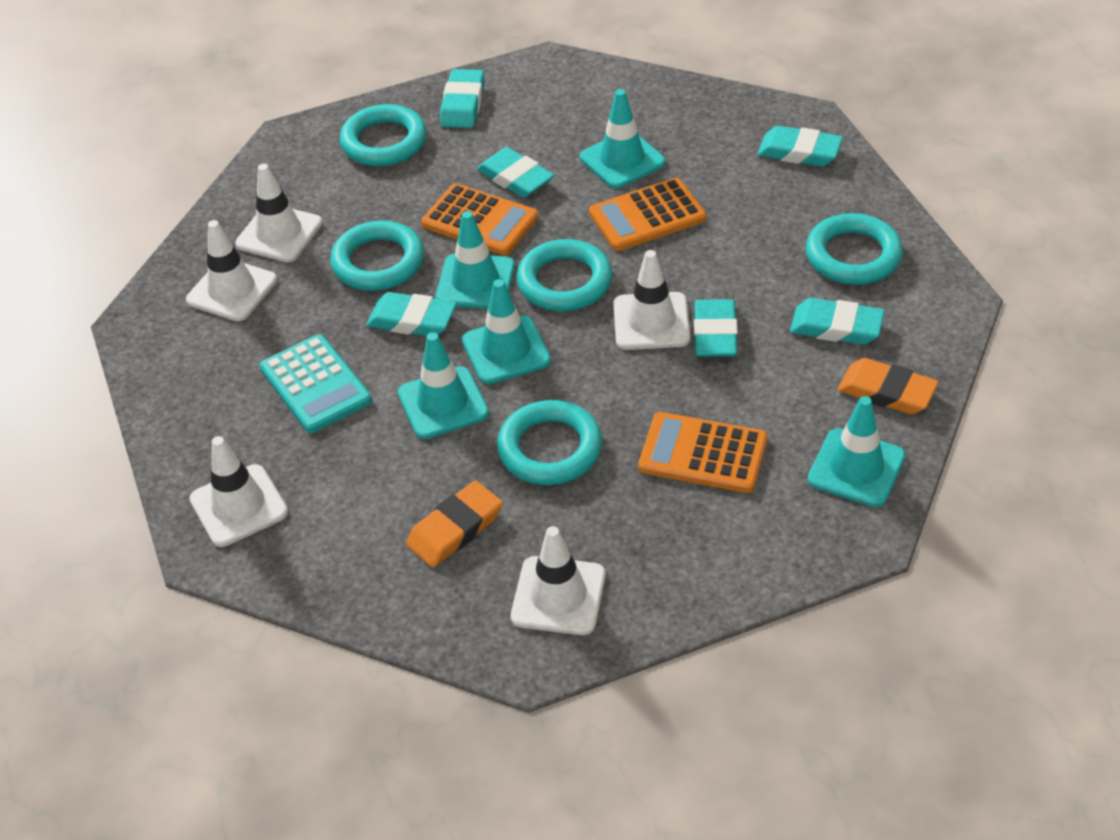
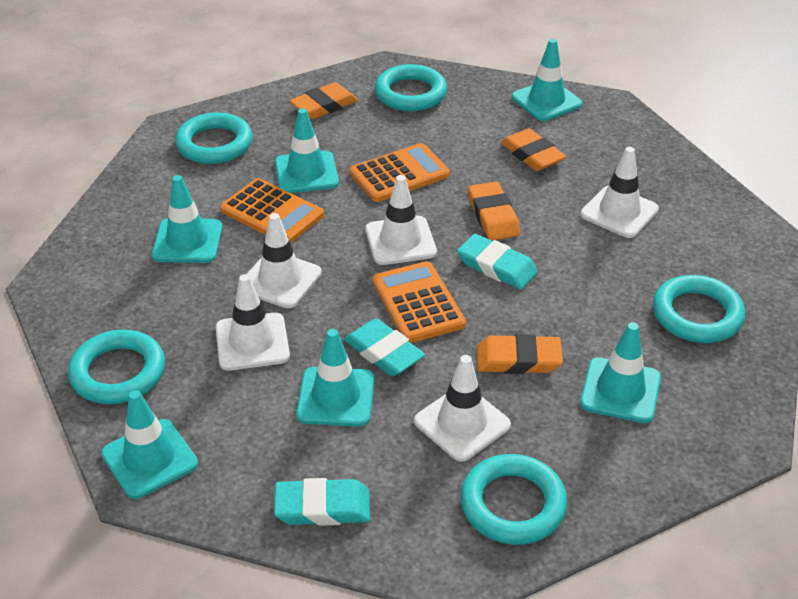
orange eraser: 2 -> 4
turquoise calculator: 1 -> 0
turquoise eraser: 6 -> 3
turquoise traffic cone: 5 -> 6

